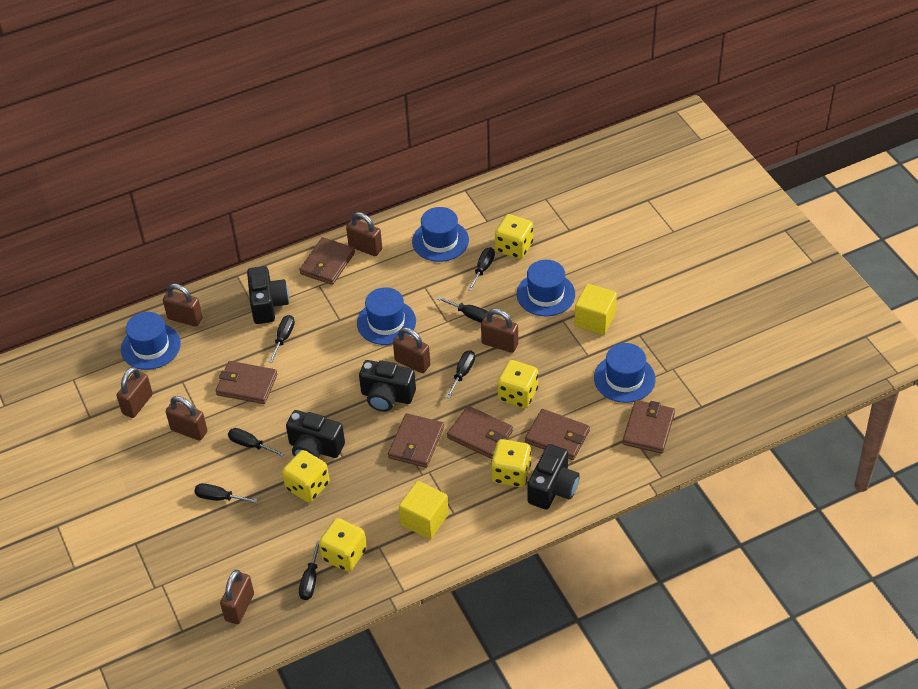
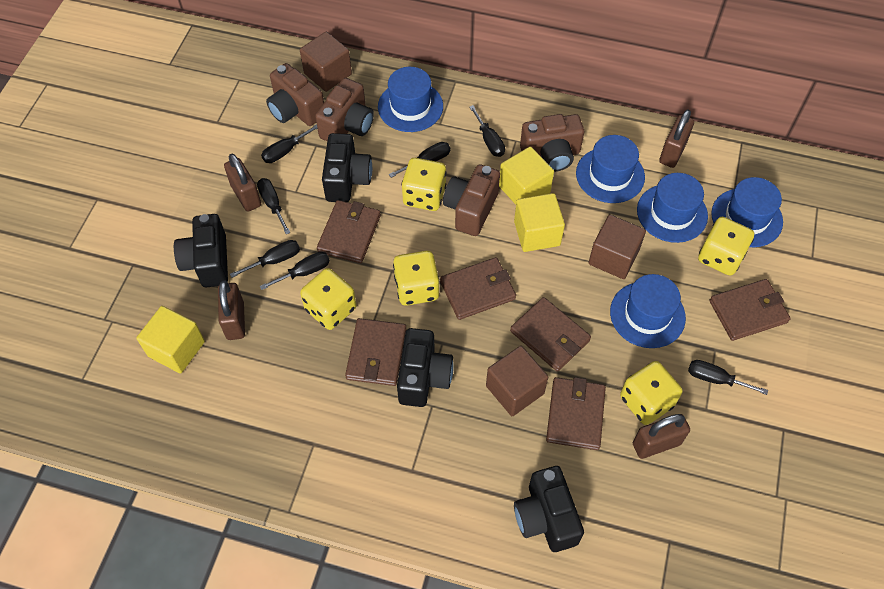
brown camera: 0 -> 4
brown cube: 0 -> 3
brown padlock: 7 -> 4
yellow cube: 2 -> 3

